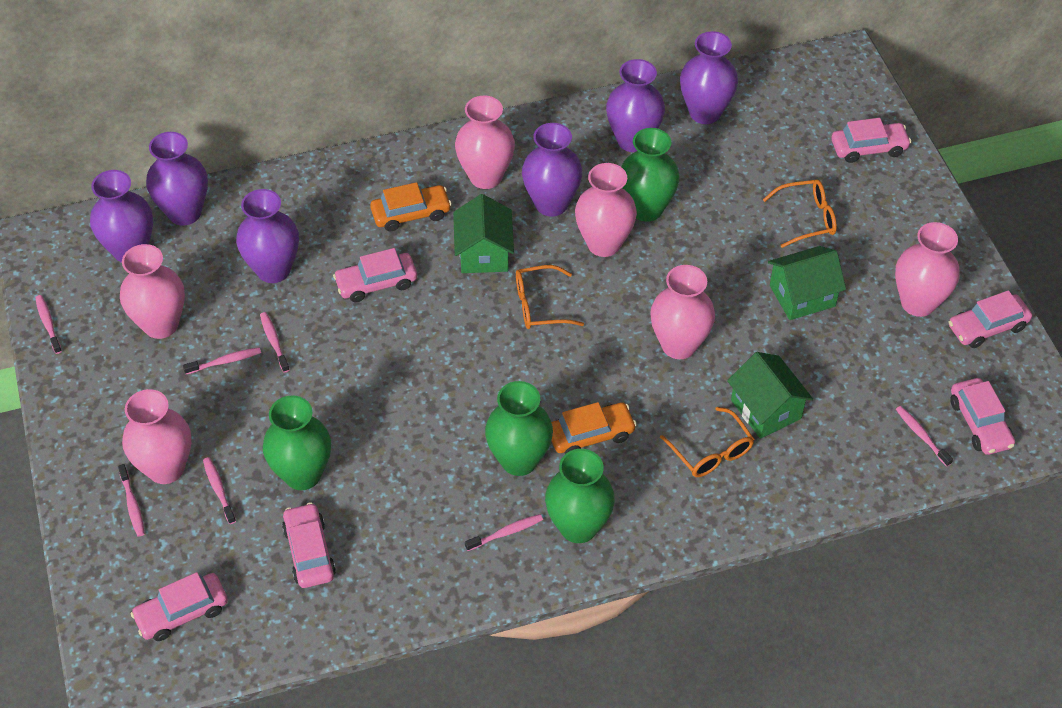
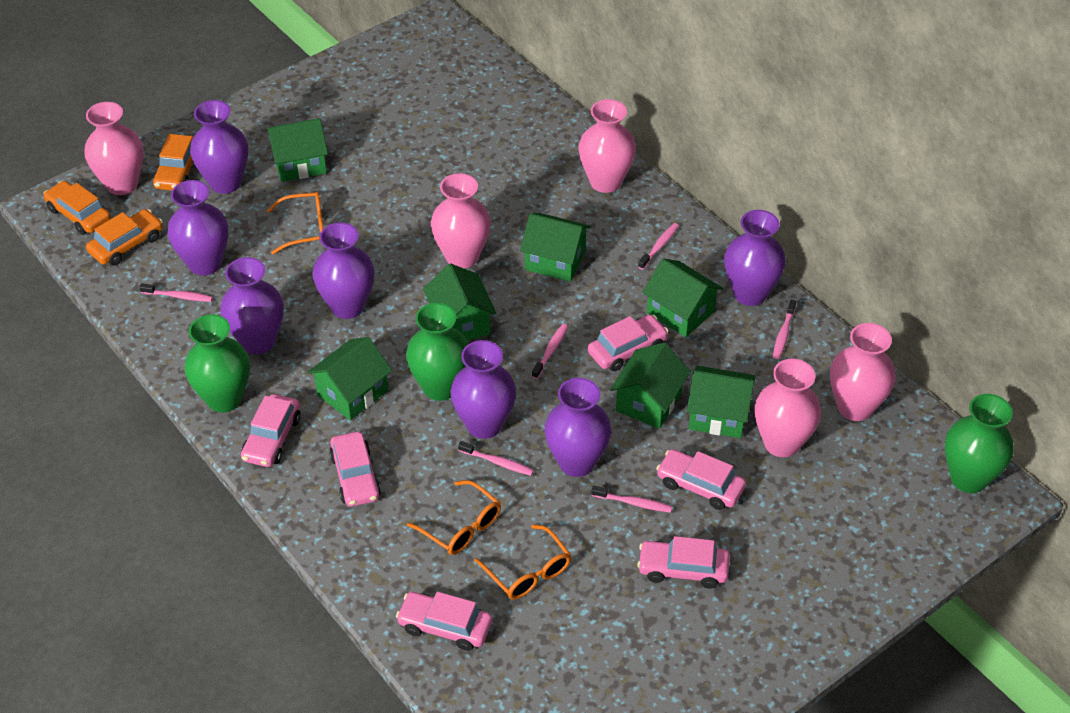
green house: 3 -> 7
green vase: 4 -> 3
orange car: 2 -> 3
pink toothbrush: 7 -> 6
pink vase: 6 -> 5
purple vase: 6 -> 7

